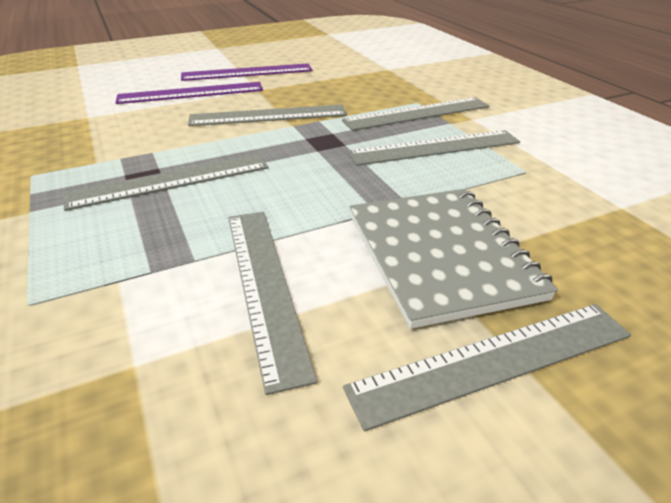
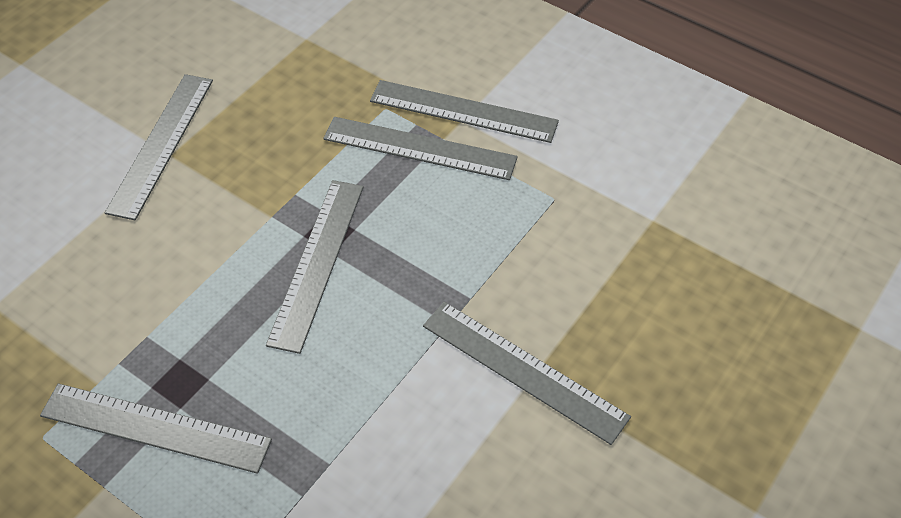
grey notebook: 1 -> 0
purple ruler: 2 -> 0

